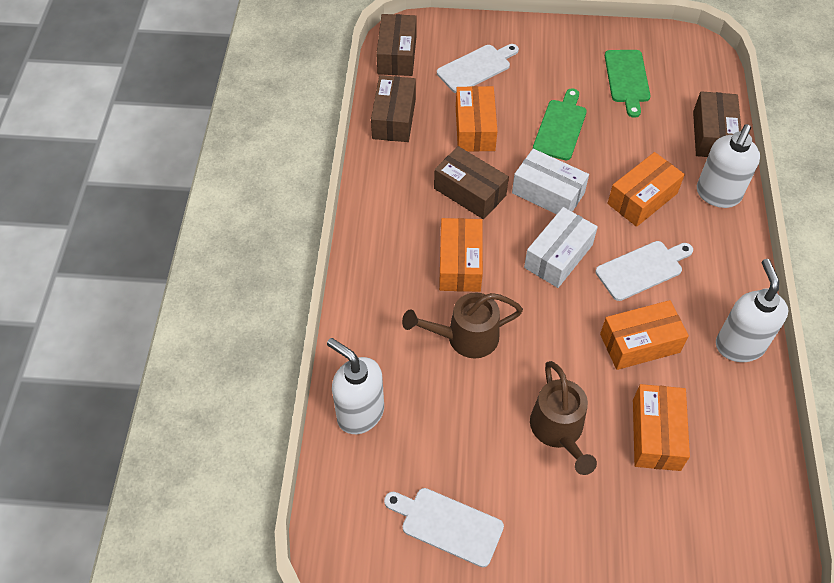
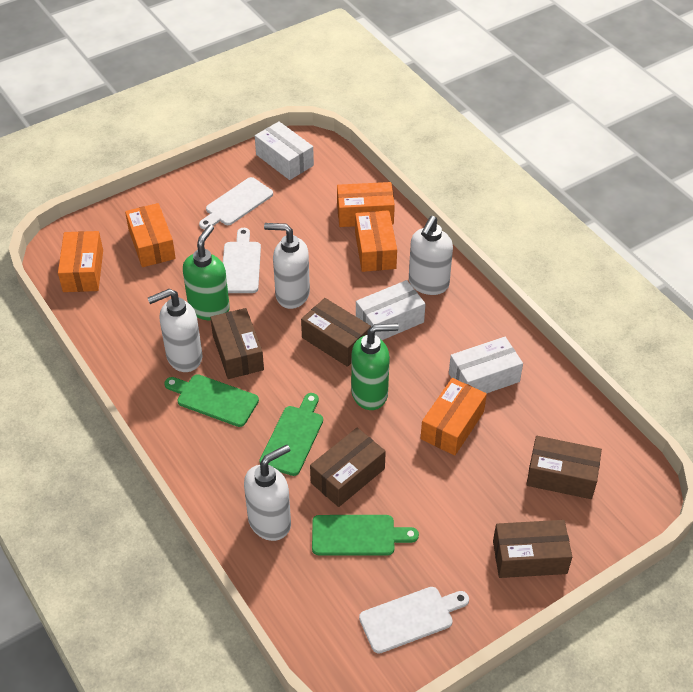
brown box: 4 -> 5
brown watering can: 2 -> 0
green cutting board: 2 -> 3
green soap dispenser: 0 -> 2
white box: 2 -> 3
white soap dispenser: 3 -> 4

